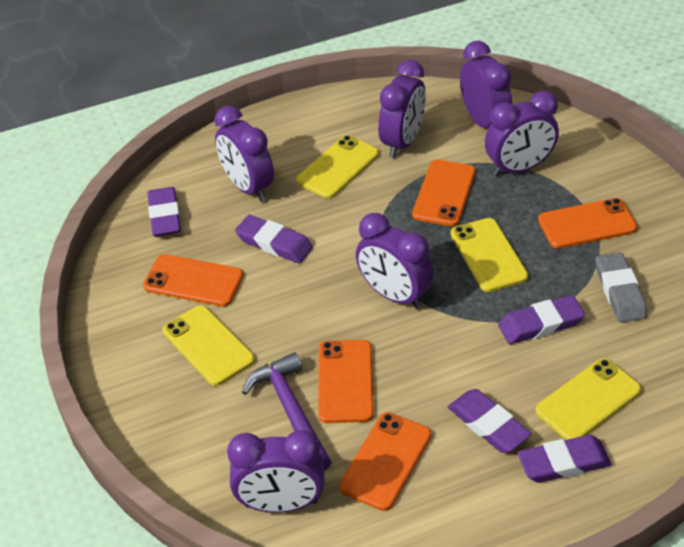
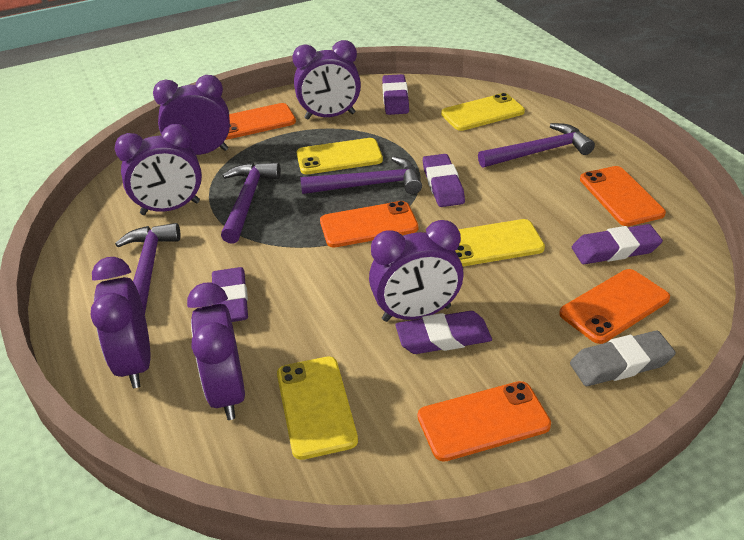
purple hammer: 1 -> 4

